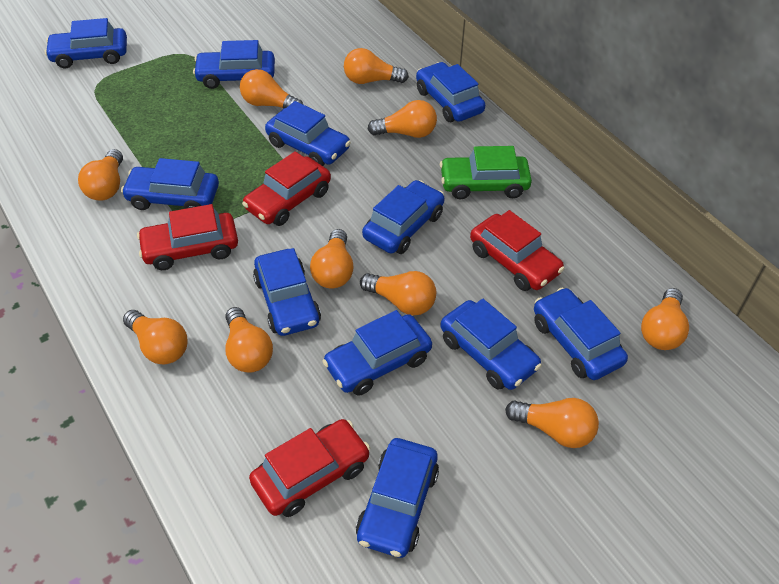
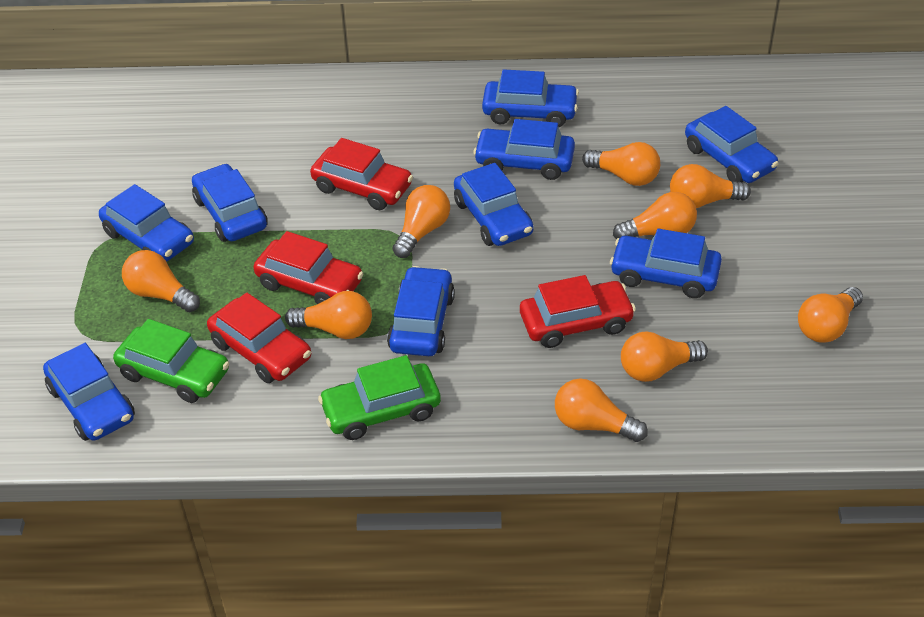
blue car: 11 -> 9
green car: 1 -> 2
orange light bulb: 10 -> 9

